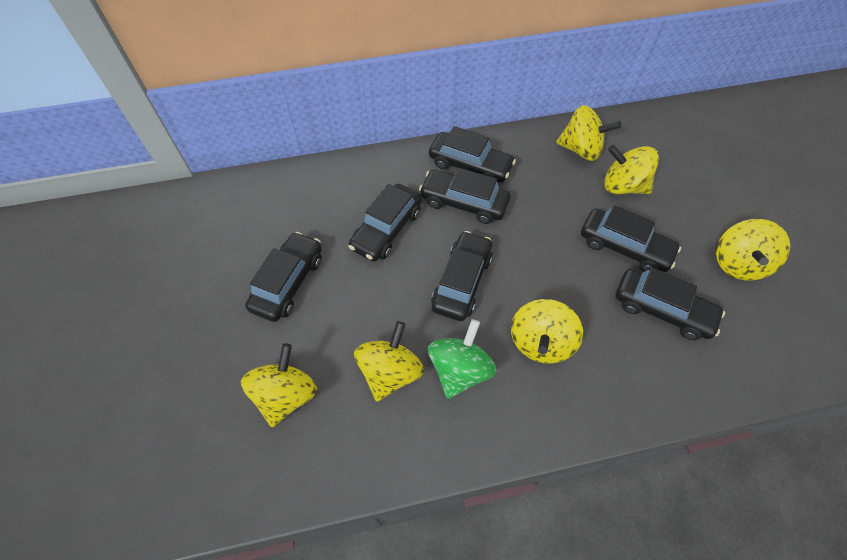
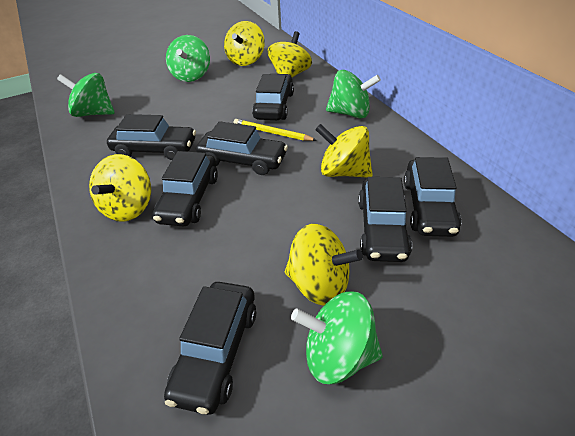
green spinning top: 1 -> 4
yellow pencil: 0 -> 1
yellow spinning top: 6 -> 5

